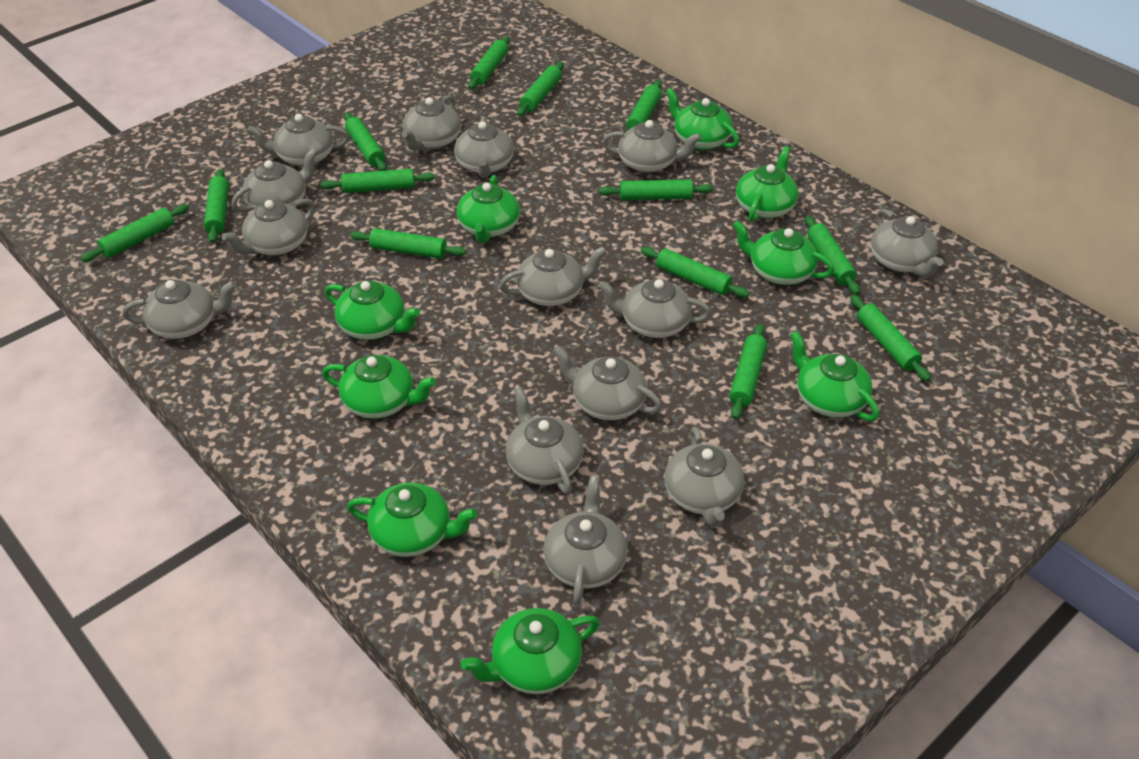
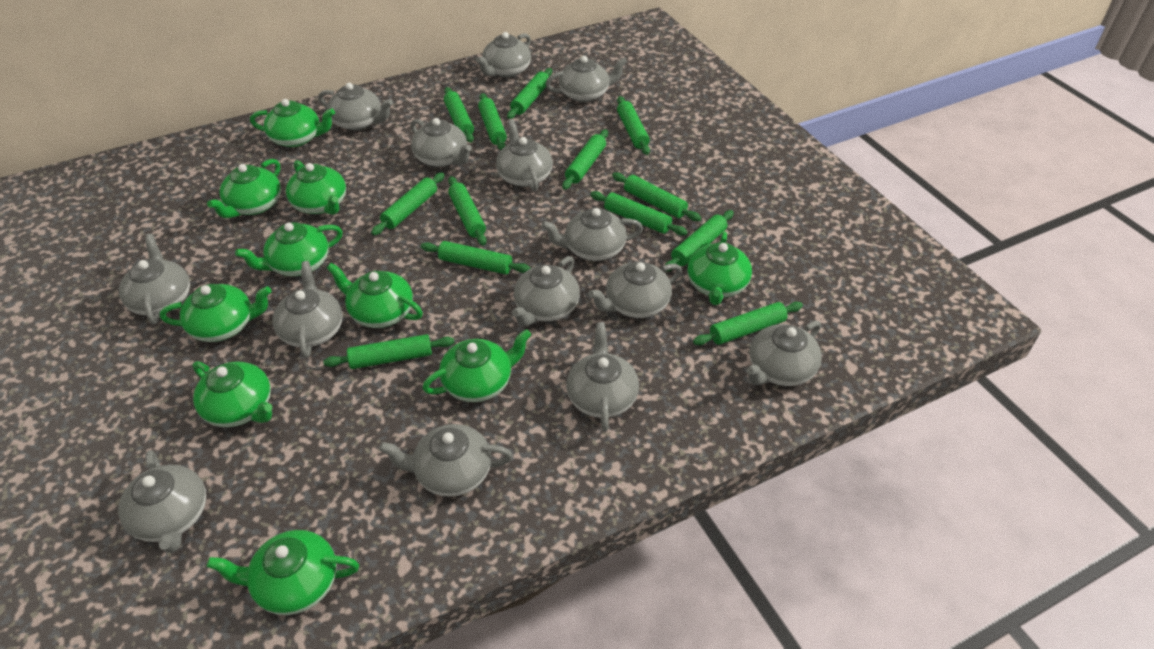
green teapot: 9 -> 10

